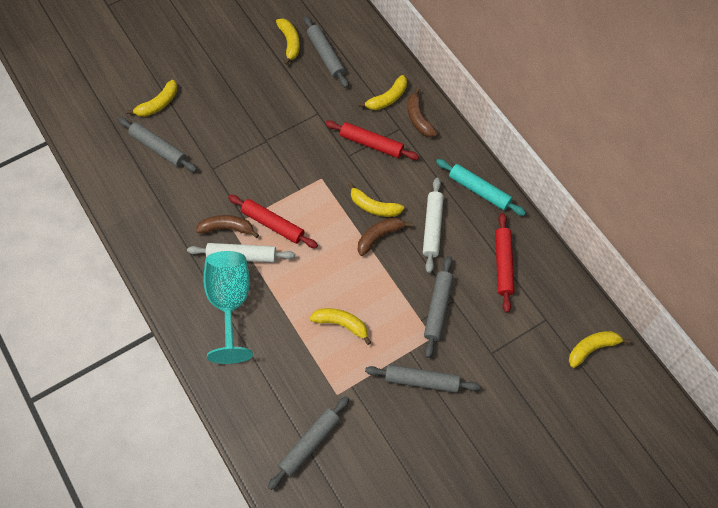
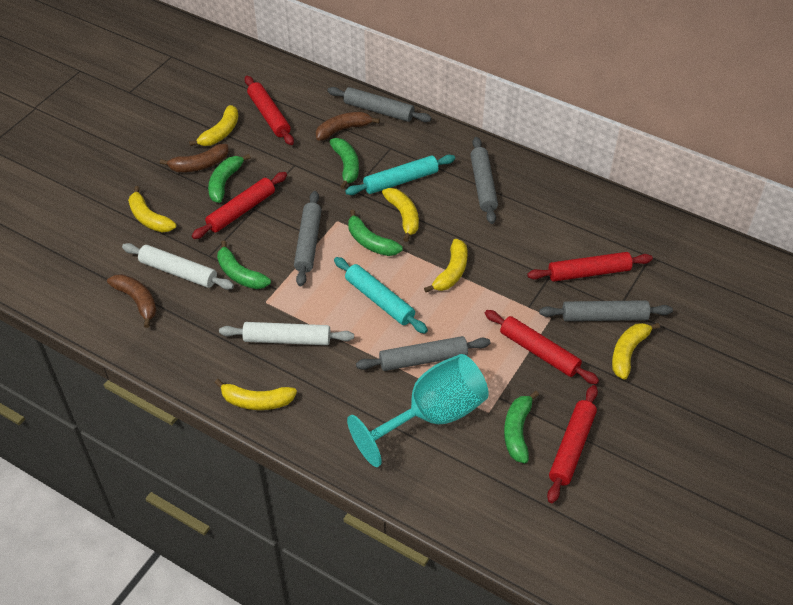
green banana: 0 -> 5
red rolling pin: 3 -> 5
turquoise rolling pin: 1 -> 2

